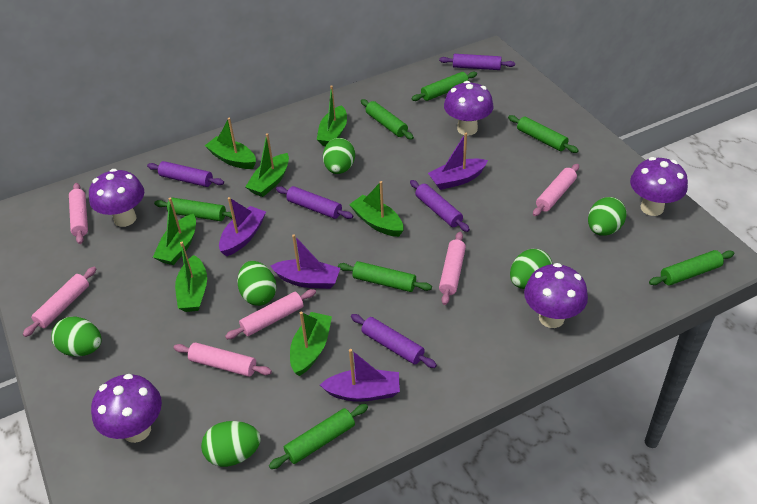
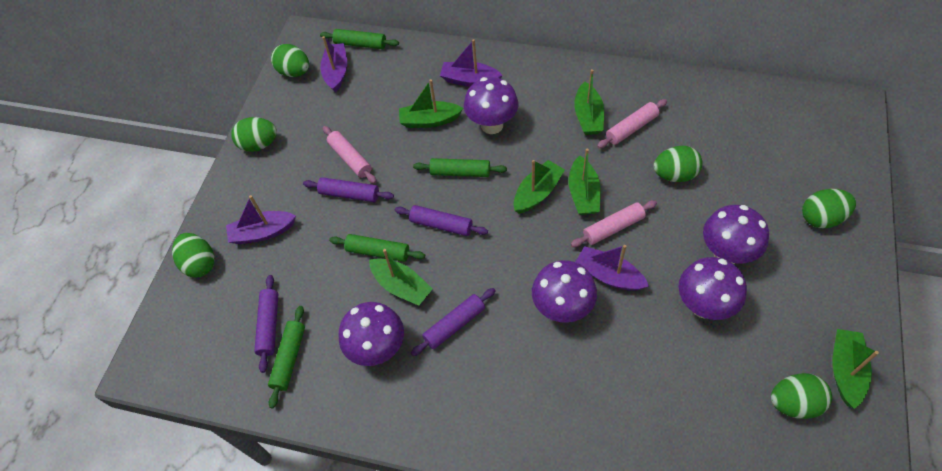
green boat: 7 -> 6
green rolling pin: 7 -> 4
pink rolling pin: 6 -> 3
purple rolling pin: 5 -> 4

